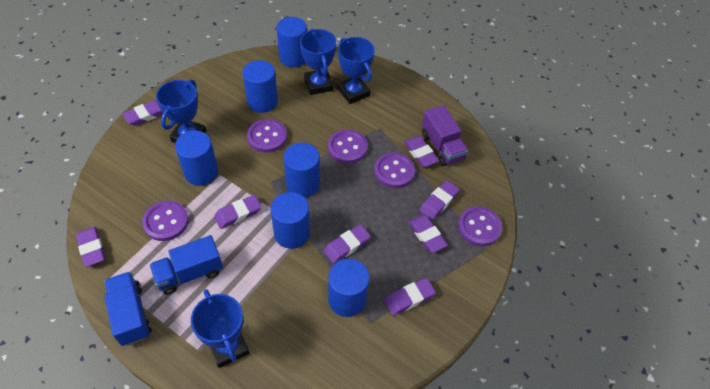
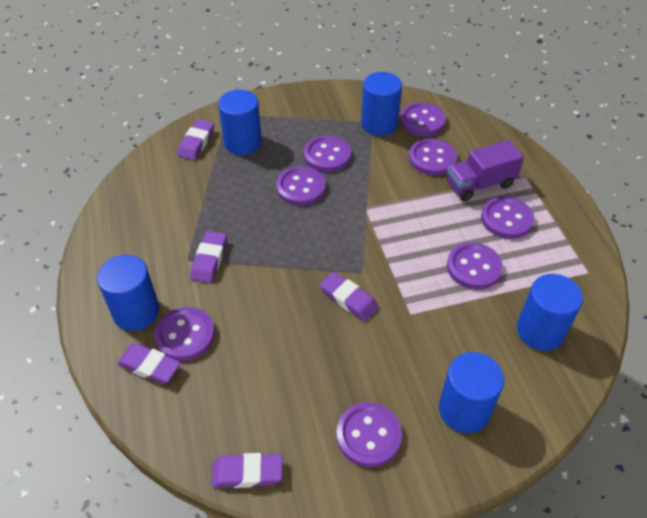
blue cylinder: 6 -> 5
blue trophy: 4 -> 0
blue truck: 2 -> 0
purple button: 5 -> 8
purple eraser: 8 -> 5

